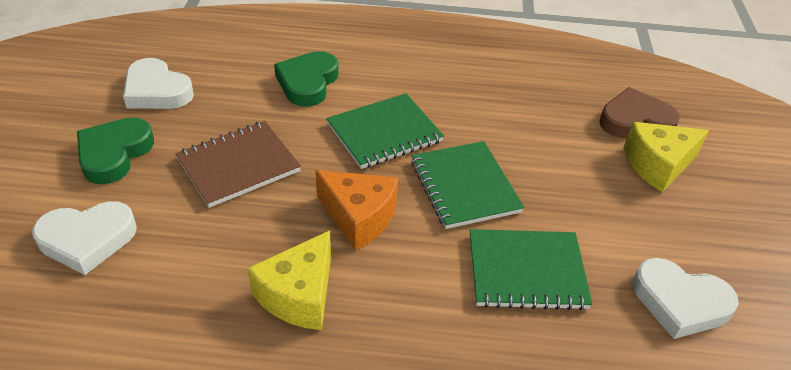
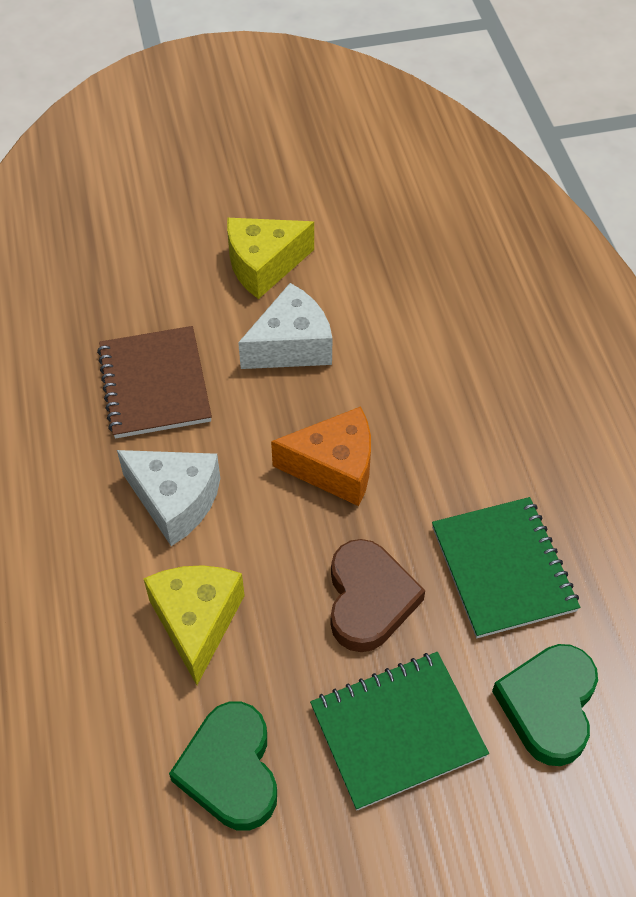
green notebook: 3 -> 2
white cheese: 0 -> 2
white heart: 3 -> 0

